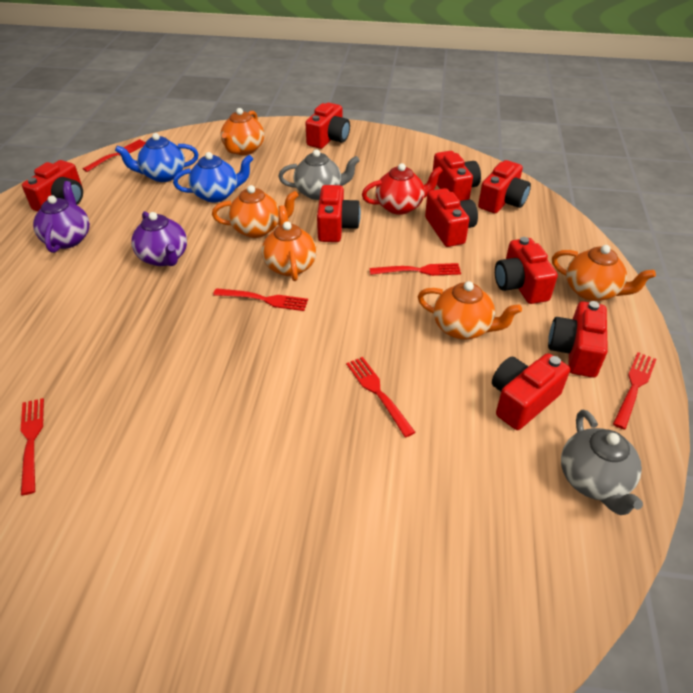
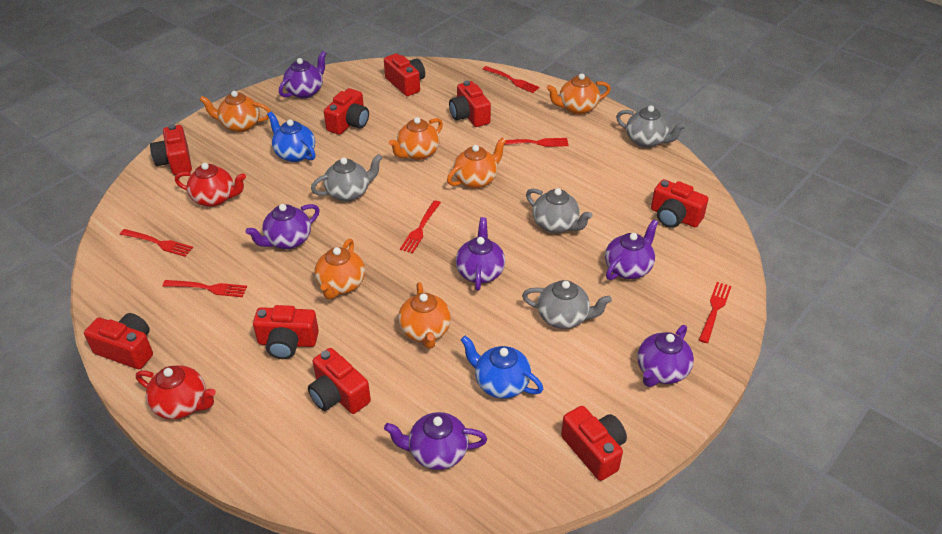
grey teapot: 2 -> 4
orange teapot: 5 -> 6
purple teapot: 2 -> 6
red teapot: 1 -> 2

